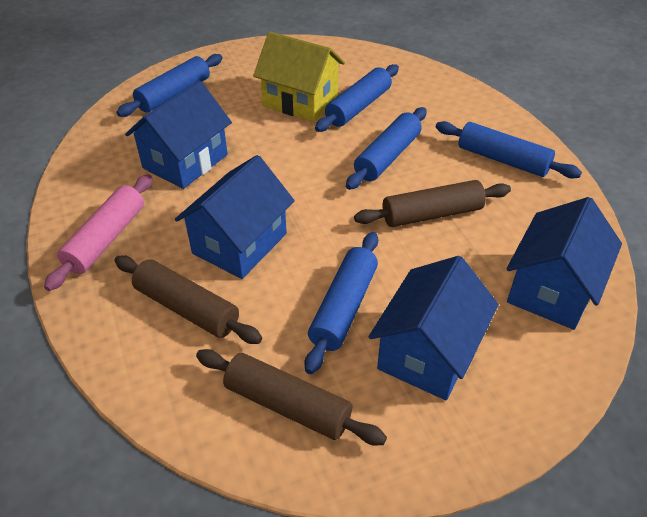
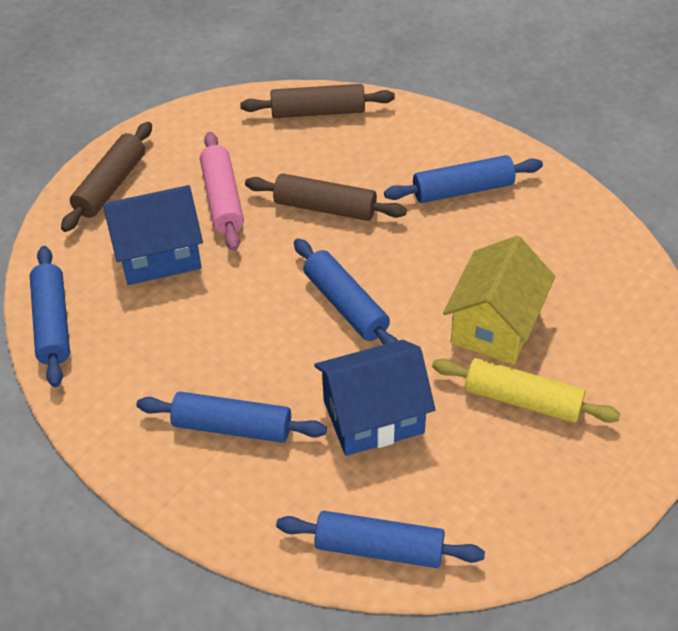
blue house: 4 -> 2
yellow rolling pin: 0 -> 1

